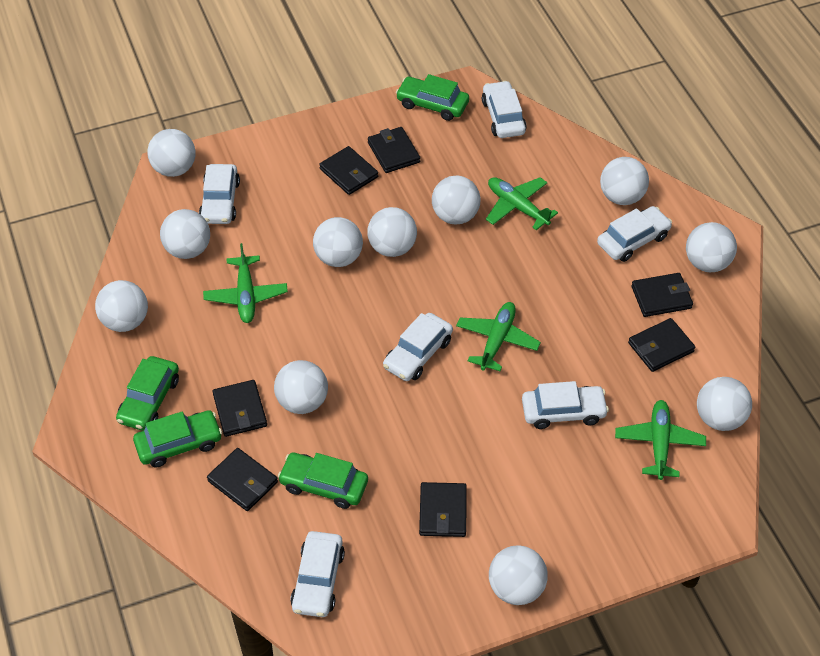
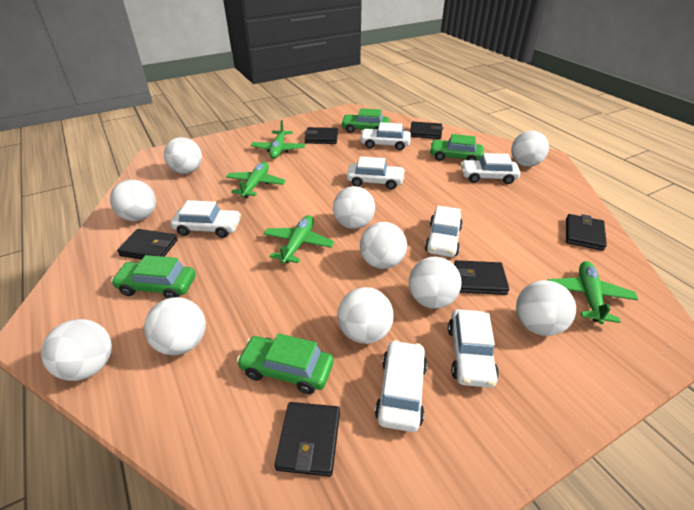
black wallet: 7 -> 6
white ball: 11 -> 10
white car: 6 -> 7

